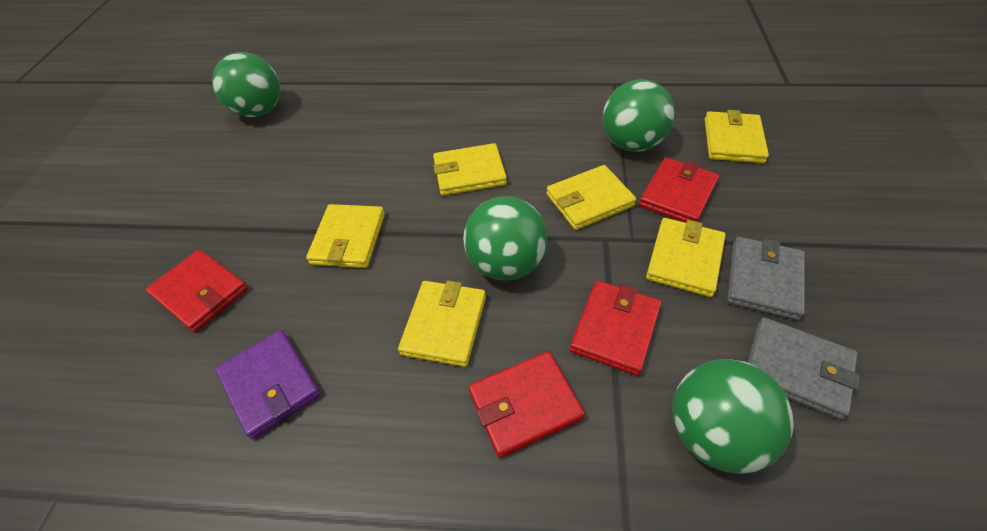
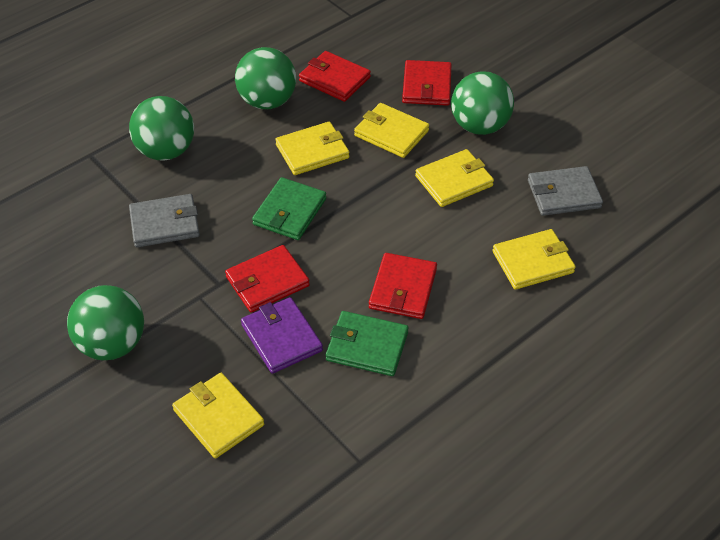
green wallet: 0 -> 2
yellow wallet: 6 -> 5

